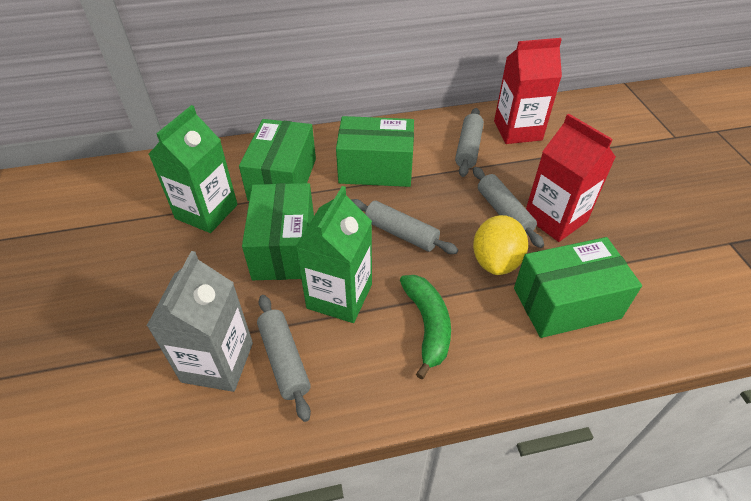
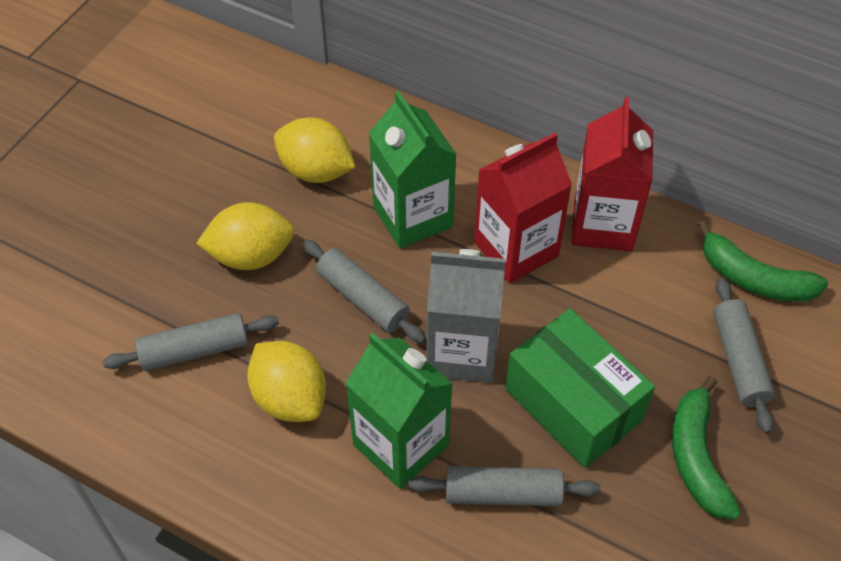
green banana: 1 -> 2
green box: 4 -> 1
yellow lemon: 1 -> 3

